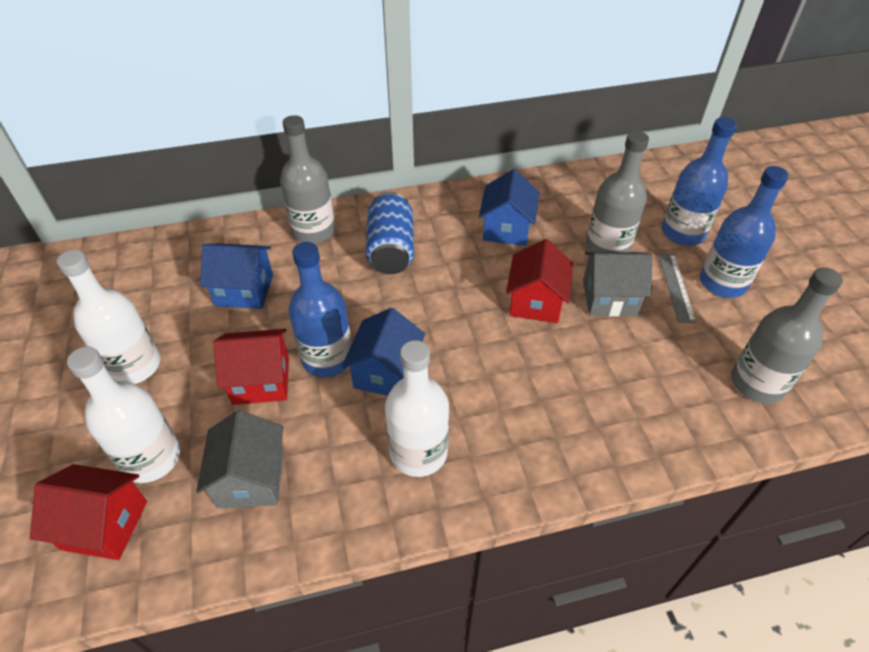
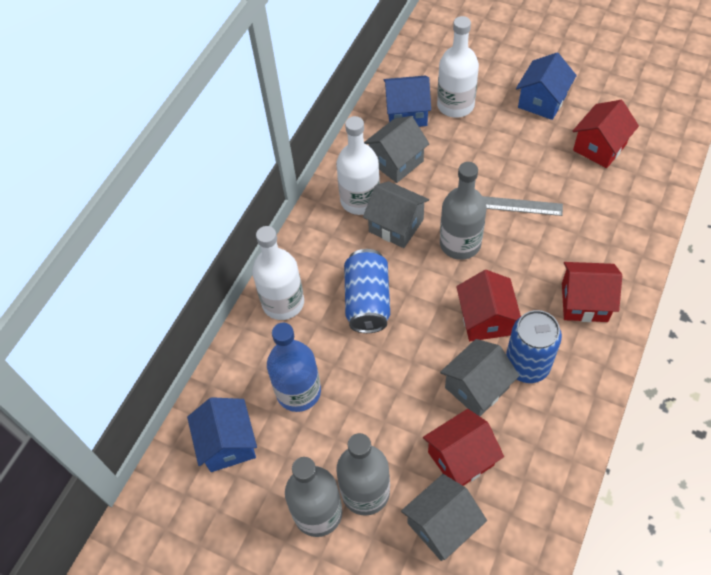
blue bottle: 3 -> 1
blue can: 1 -> 2
grey house: 2 -> 4
red house: 3 -> 4

